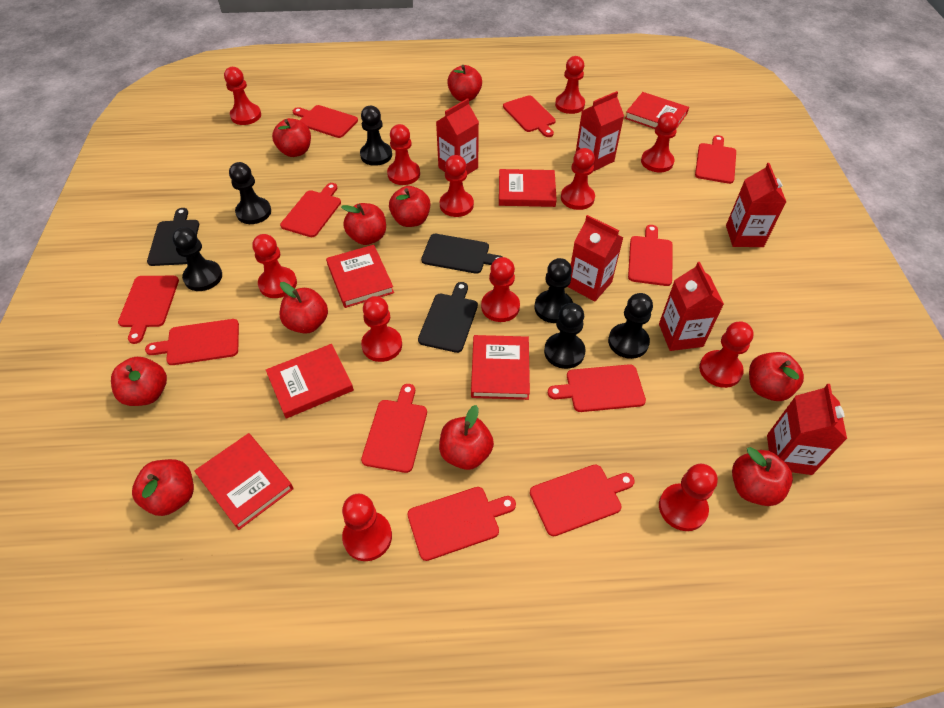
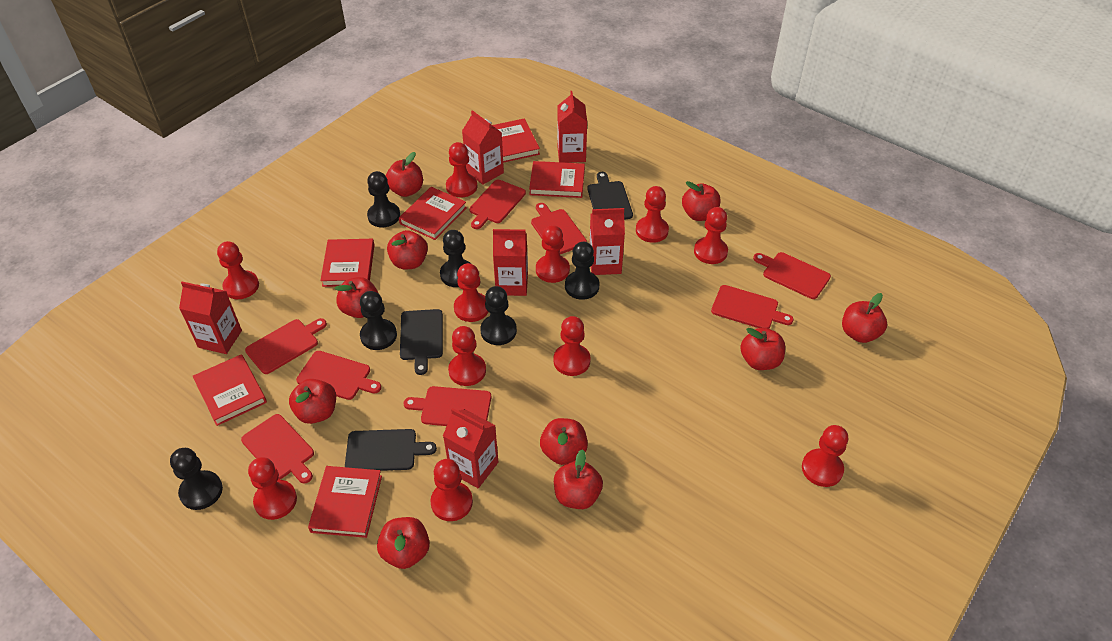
red cutting board: 11 -> 8
red pawn: 12 -> 11

